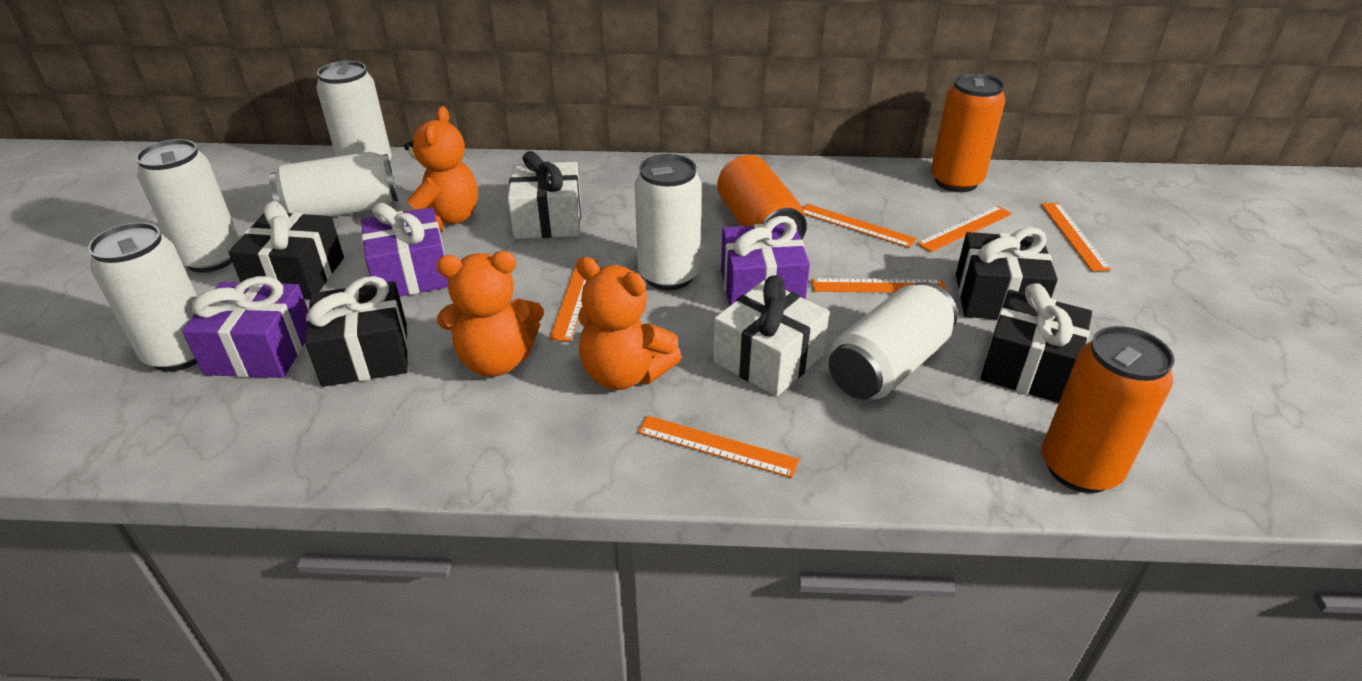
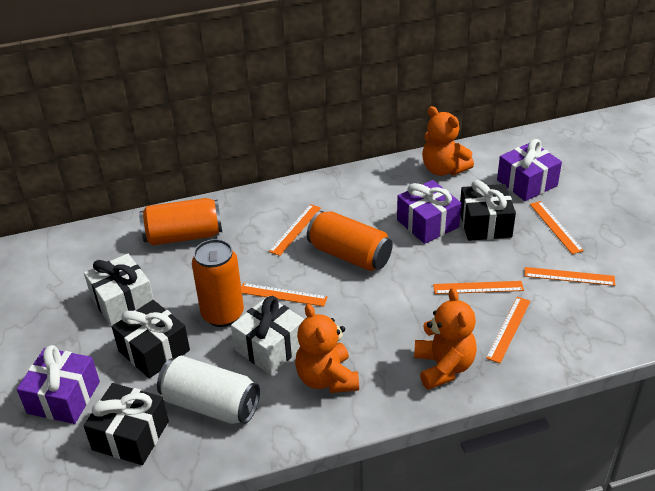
black gift: 4 -> 3
white can: 6 -> 1

